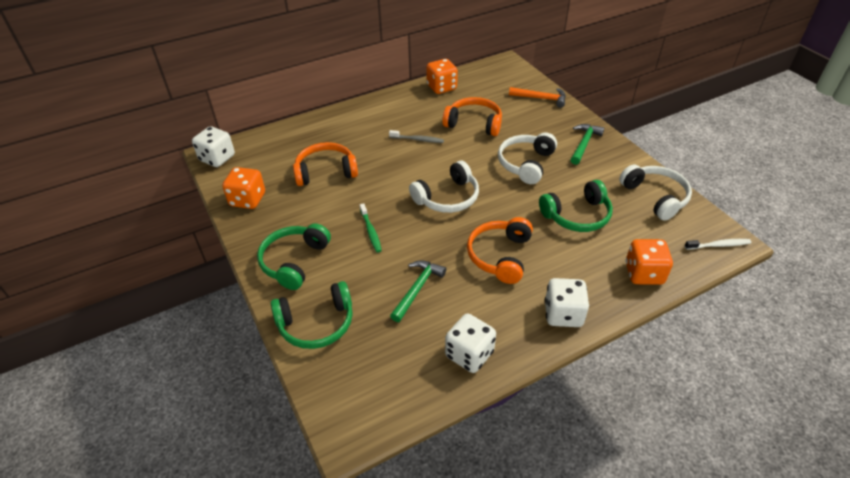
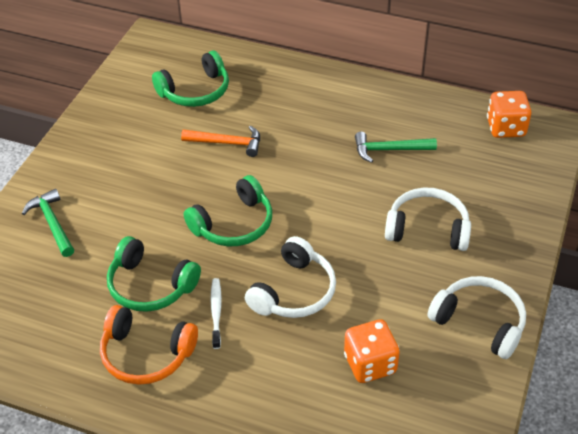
green toothbrush: 1 -> 0
grey toothbrush: 1 -> 0
orange dice: 3 -> 2
orange headphones: 3 -> 1
white dice: 3 -> 0

